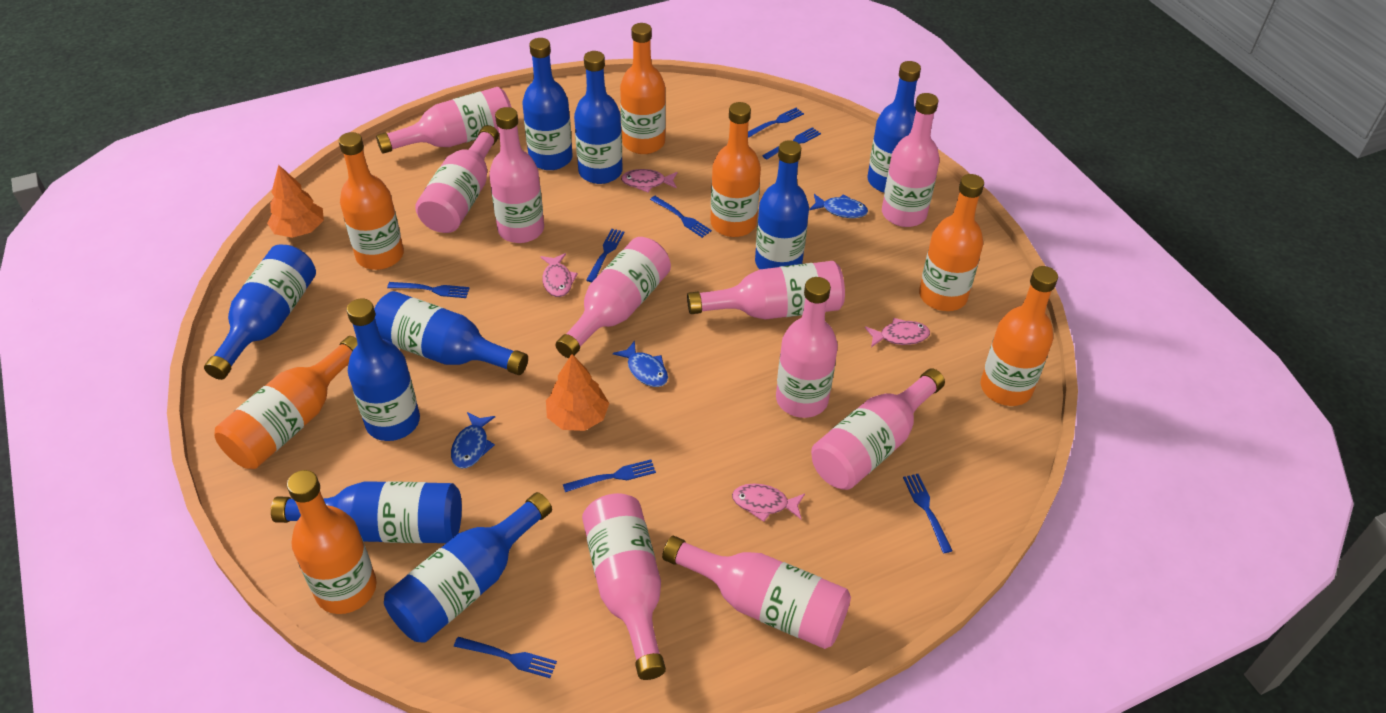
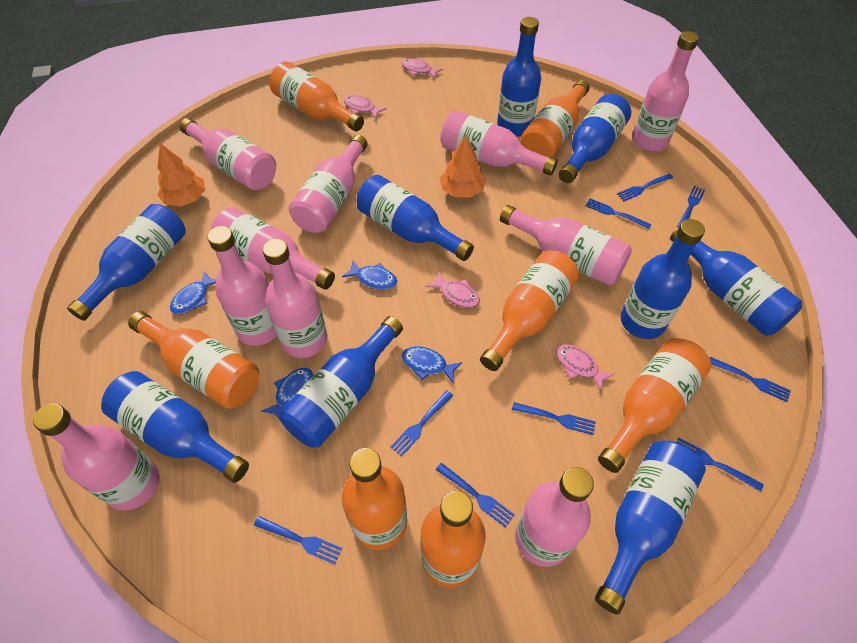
blue fish: 3 -> 4
blue fork: 8 -> 9

